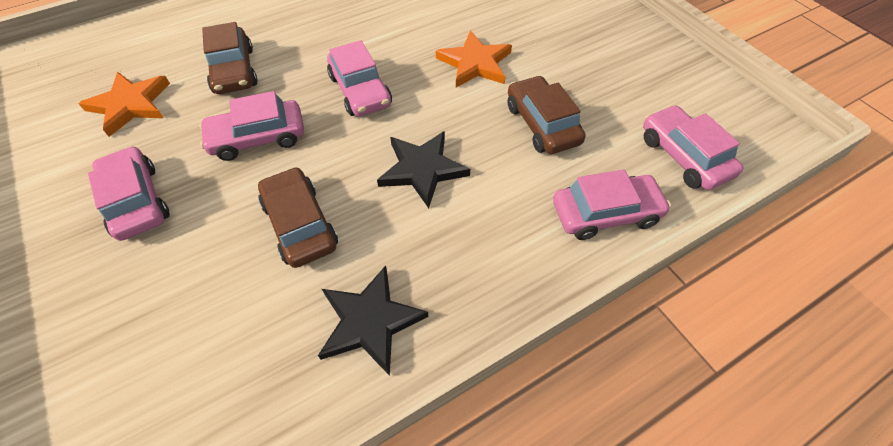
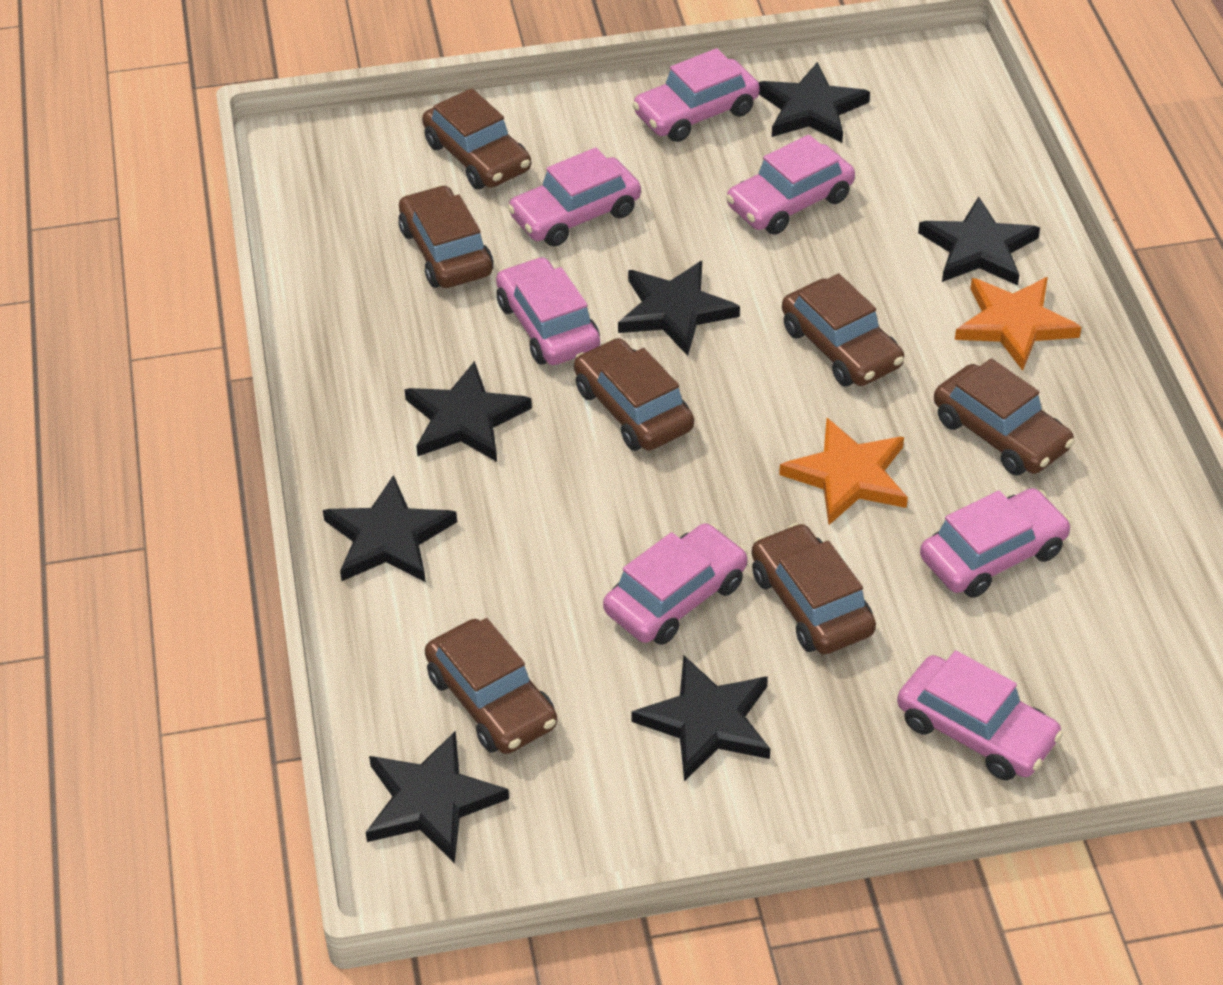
black star: 2 -> 7
brown car: 3 -> 7
pink car: 5 -> 7

